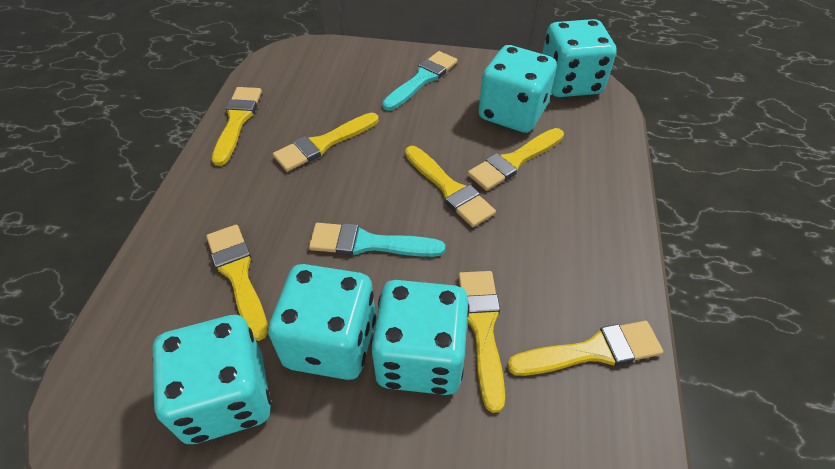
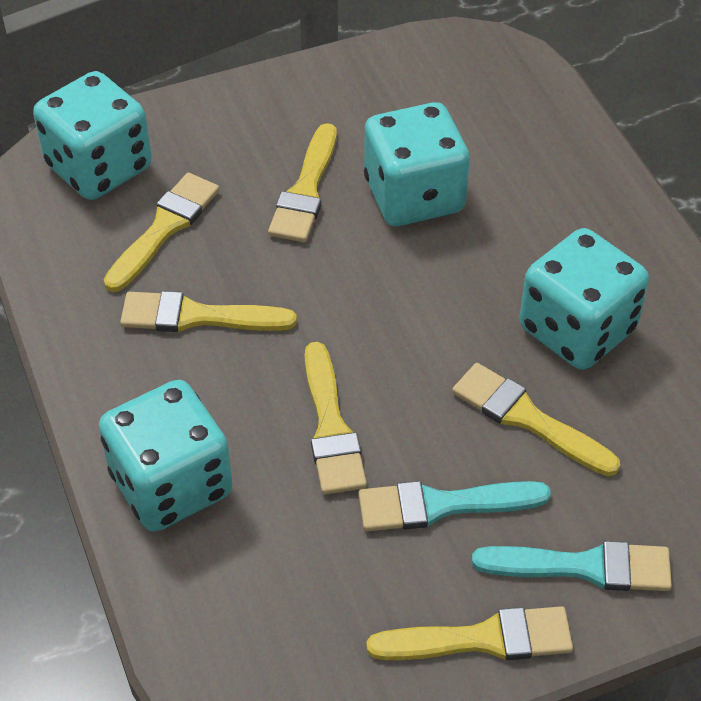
turquoise dice: 5 -> 4
yellow brush: 7 -> 6

